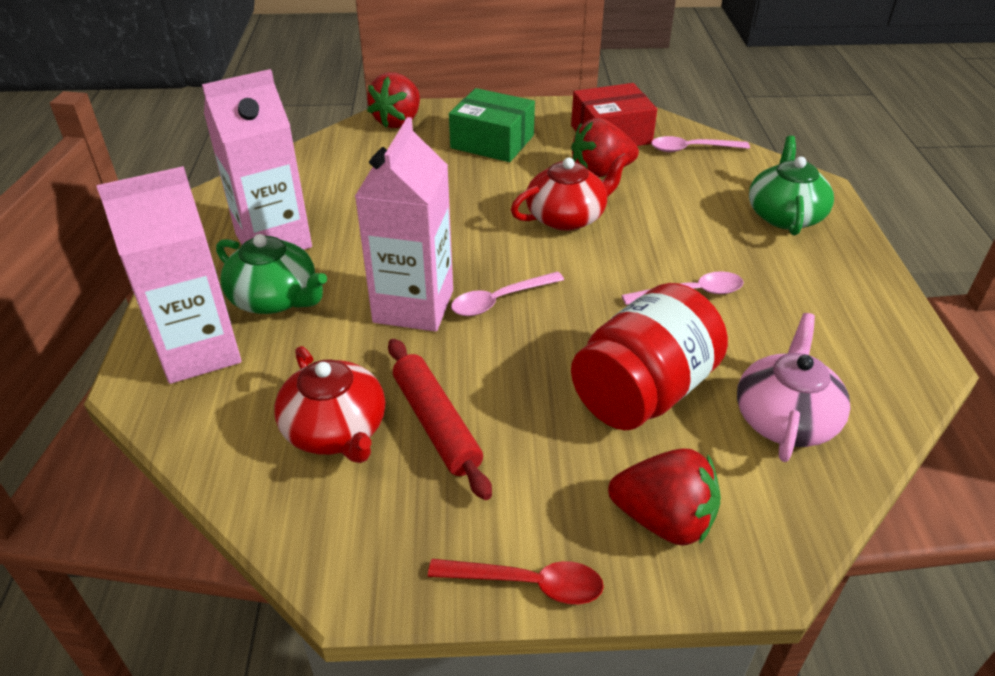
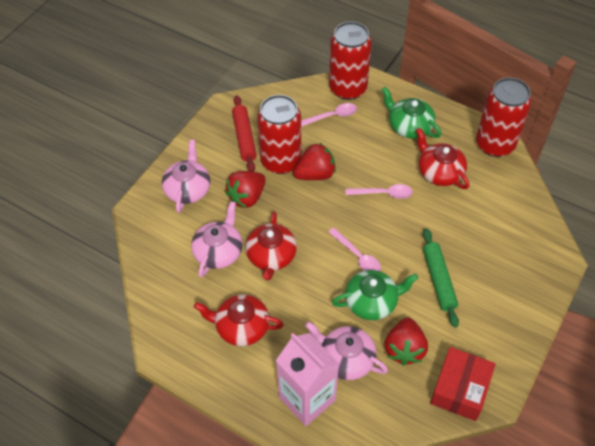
green box: 1 -> 0
green rolling pin: 0 -> 1
pink carton: 3 -> 1
pink teapot: 1 -> 3
red can: 0 -> 3
red jar: 1 -> 0
red spoon: 1 -> 0
red teapot: 2 -> 3

